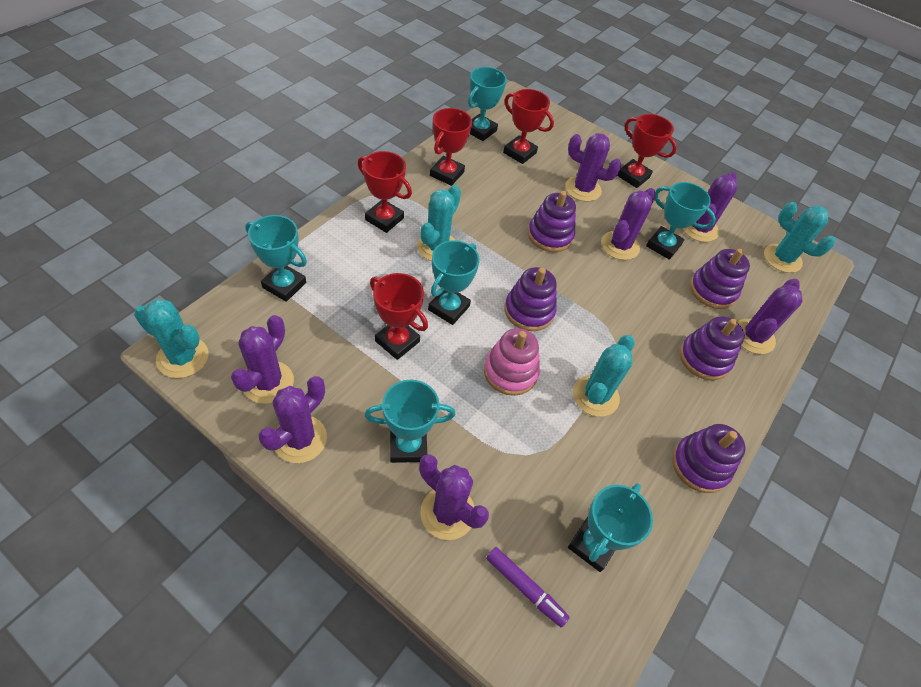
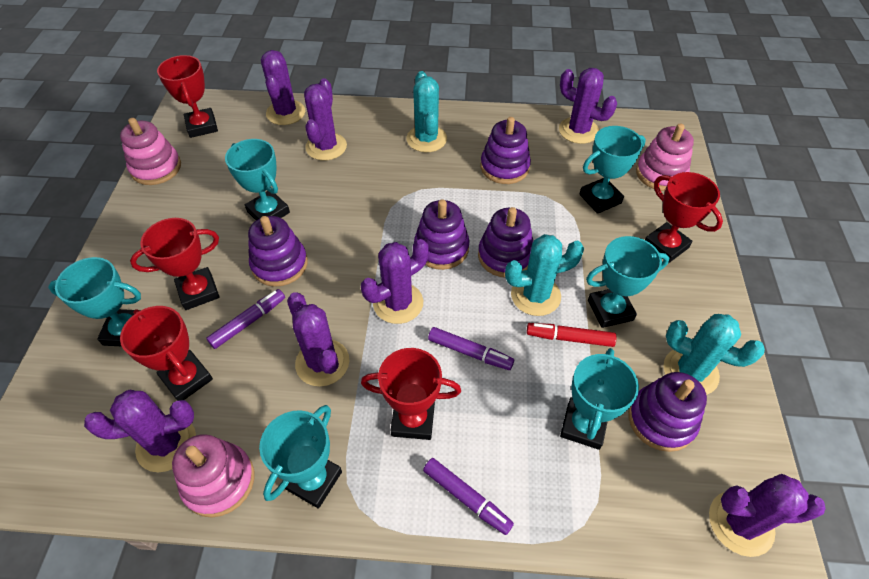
pink stacking toy: 1 -> 3
purple marker: 1 -> 3
red marker: 0 -> 1
turquoise cactus: 4 -> 3

